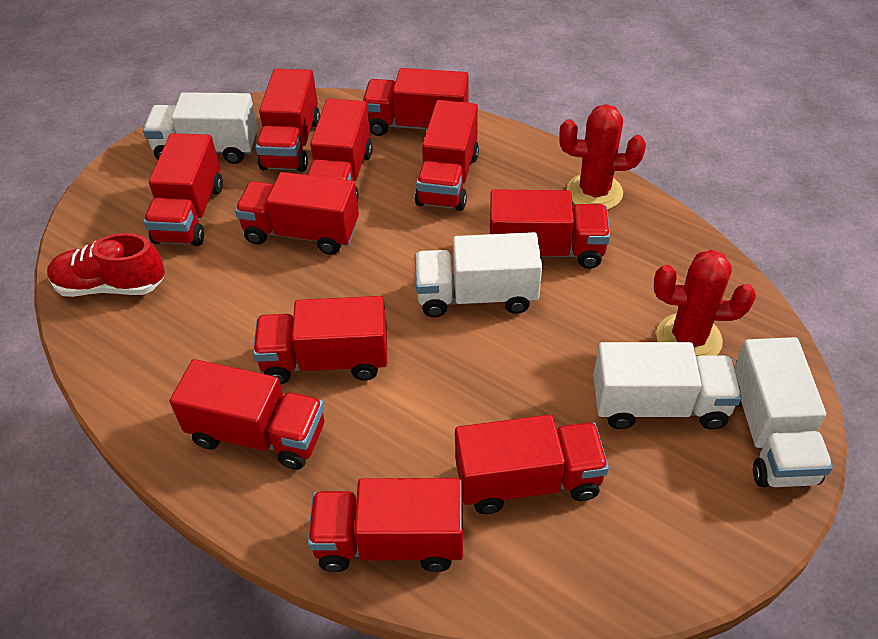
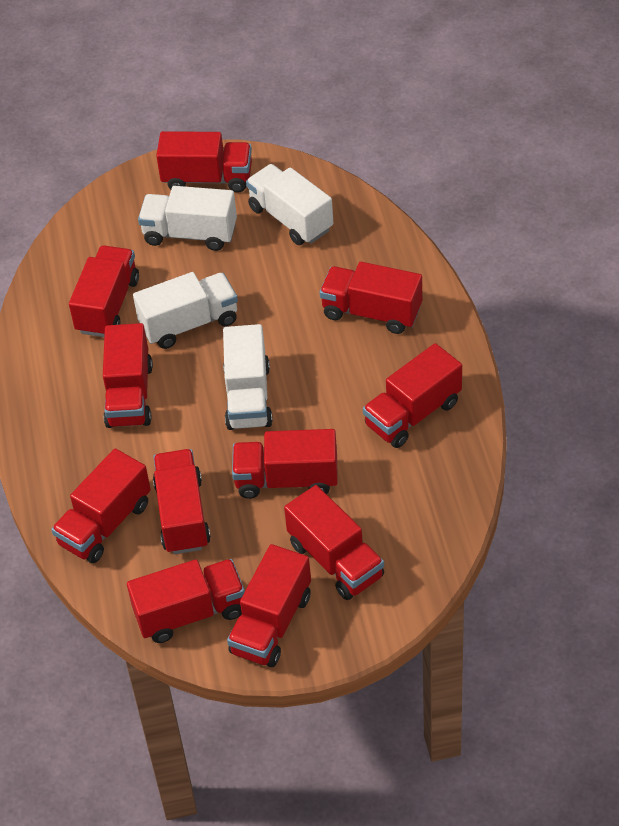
red cactus: 2 -> 0
red shoe: 1 -> 0

